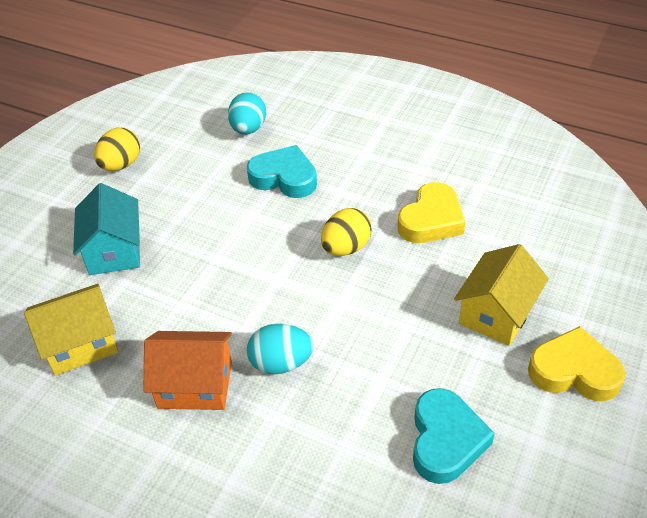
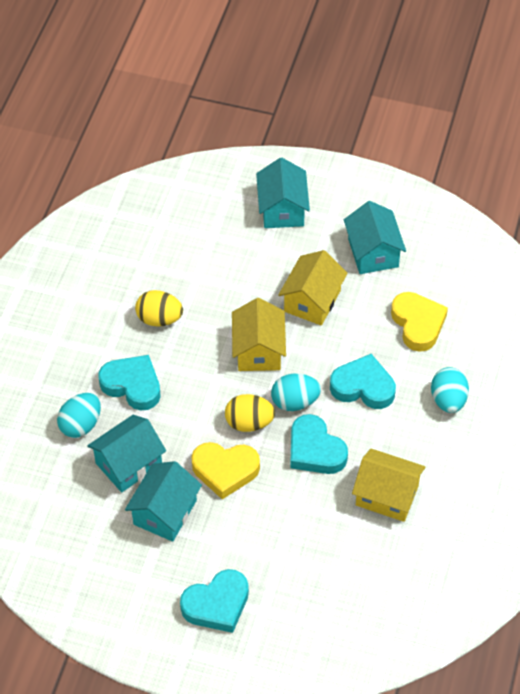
orange house: 1 -> 0
turquoise egg: 2 -> 3
turquoise heart: 2 -> 4
turquoise house: 1 -> 4
yellow house: 2 -> 3

